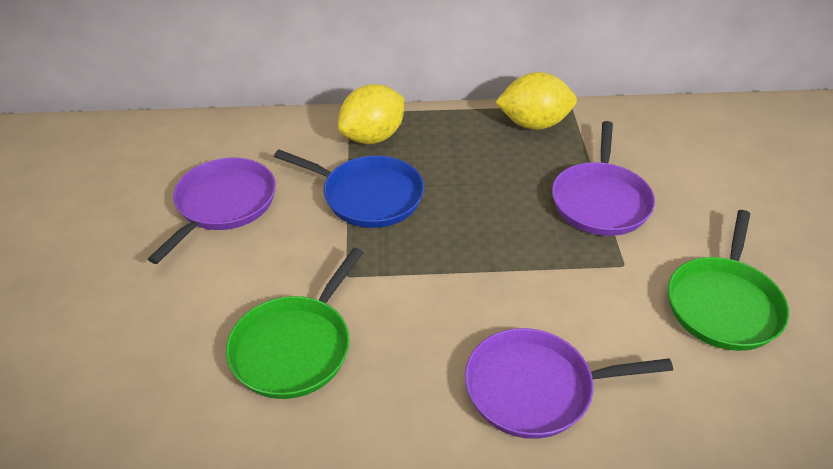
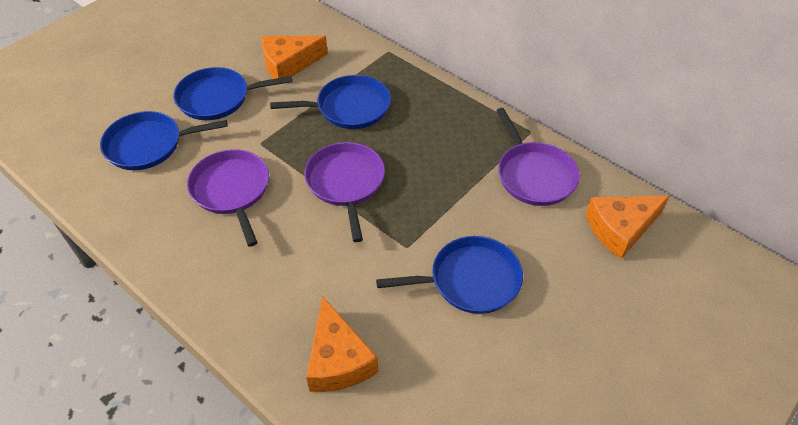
blue pan: 1 -> 4
green pan: 2 -> 0
orange cheese: 0 -> 3
yellow lemon: 2 -> 0

